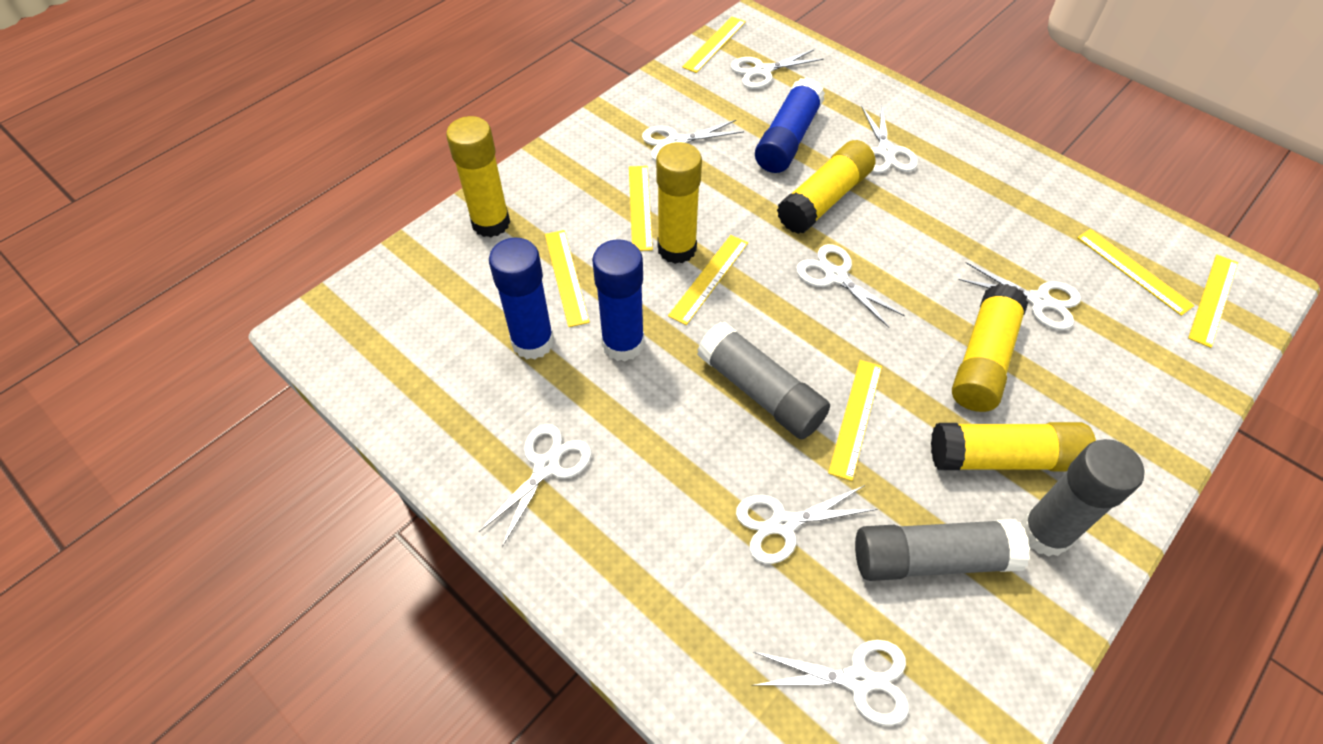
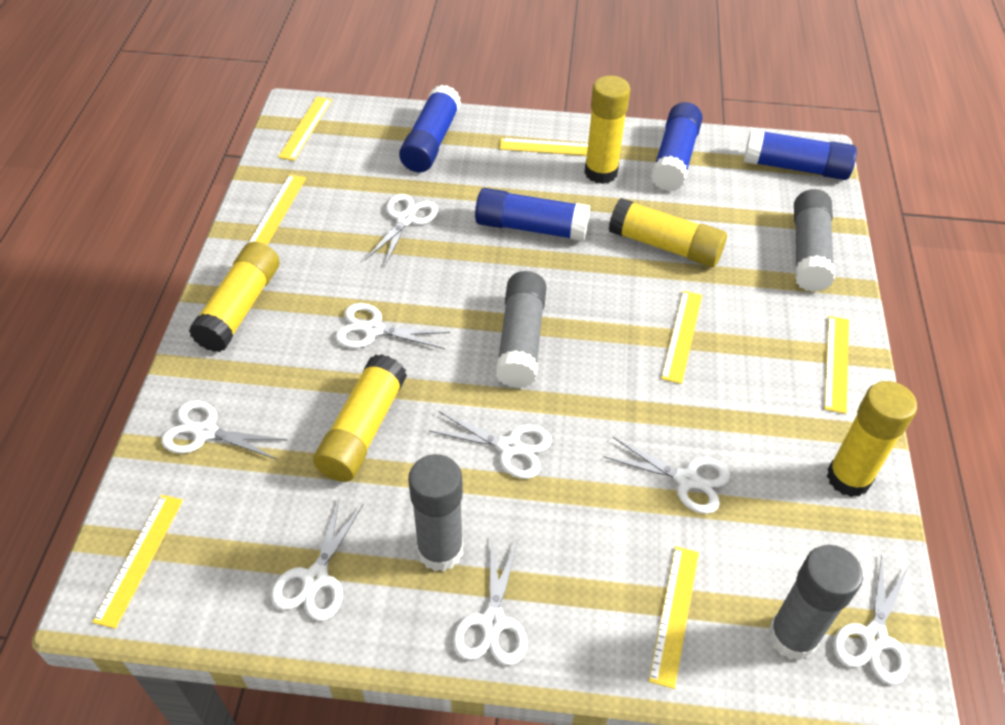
blue glue stick: 3 -> 4
grey glue stick: 3 -> 4

